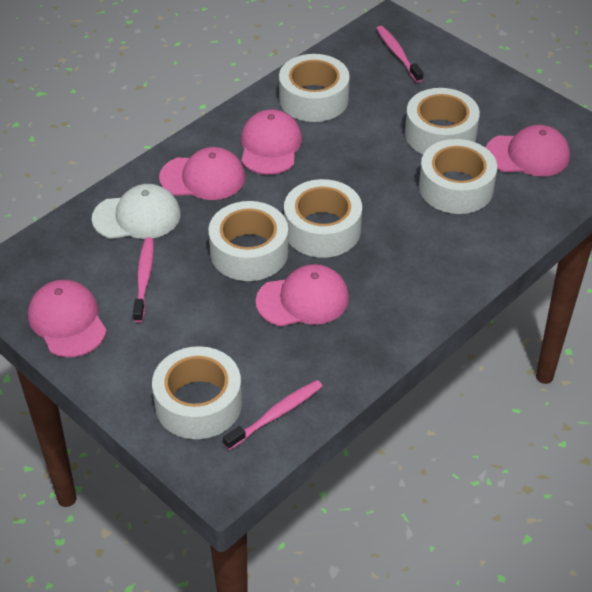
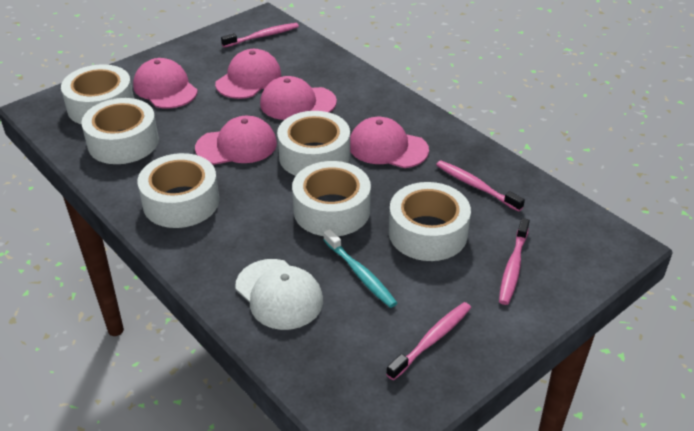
pink toothbrush: 3 -> 4
turquoise toothbrush: 0 -> 1

